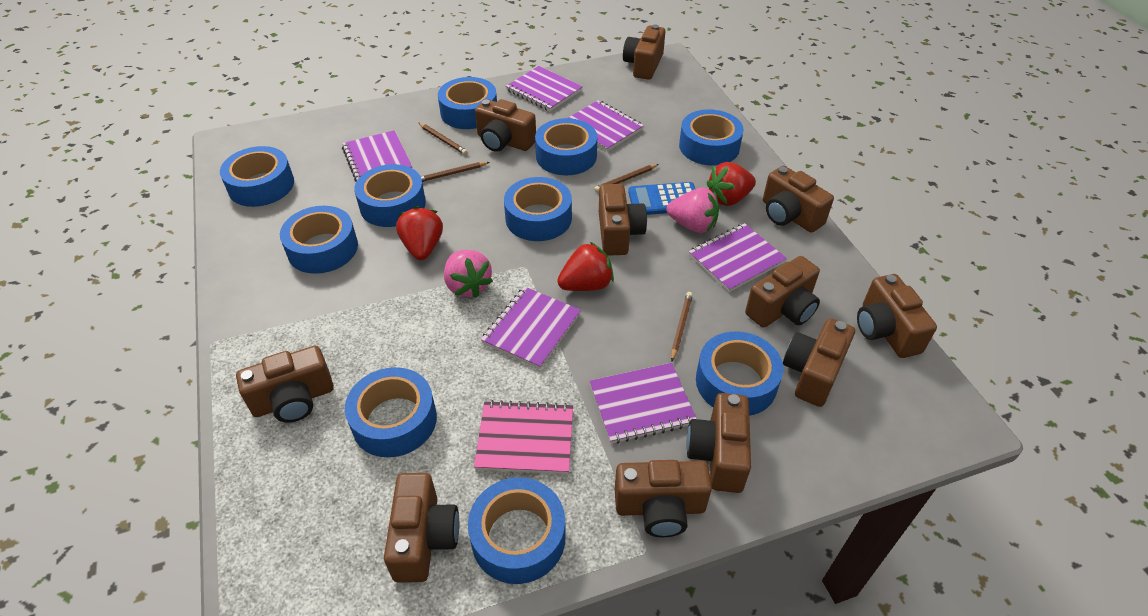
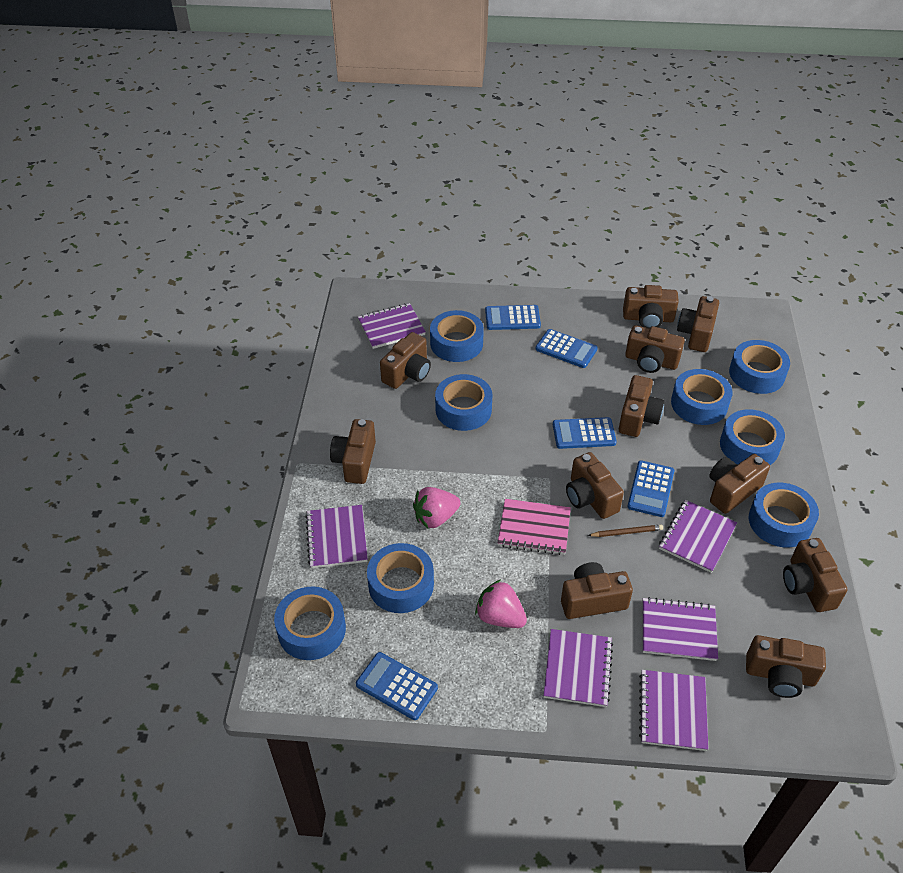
blue calculator: 1 -> 5
blue tape: 10 -> 8
brown pencil: 4 -> 1
red strawberry: 3 -> 0

